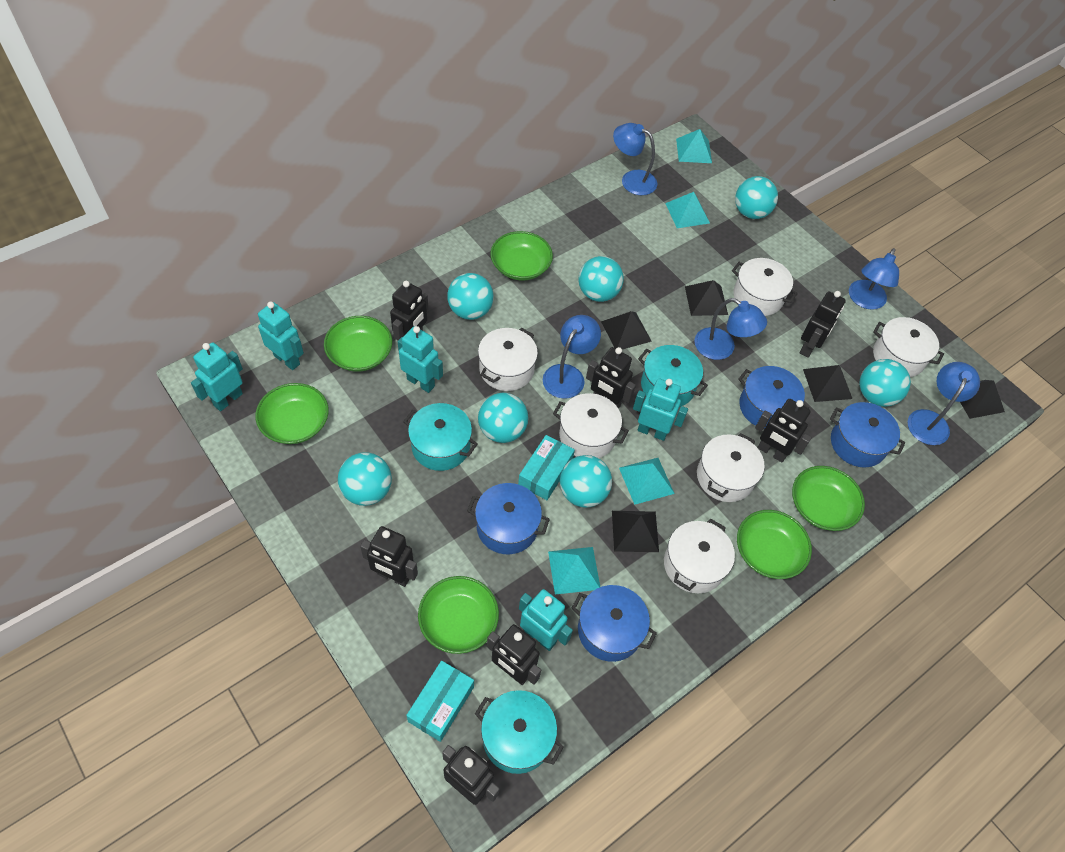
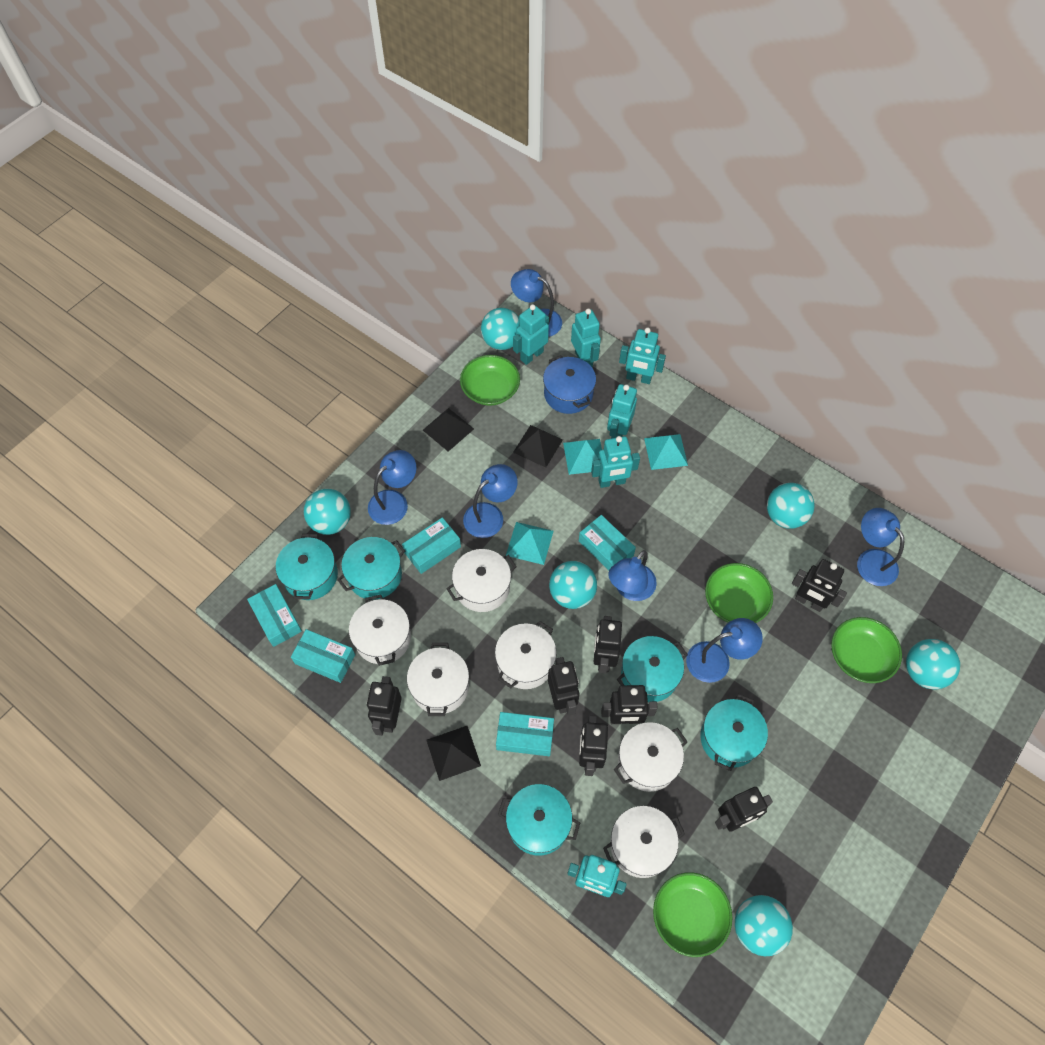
black pyramid: 5 -> 3
blue lamp: 5 -> 6
blue pot: 4 -> 1
green bowl: 6 -> 4
turquoise ball: 7 -> 6
turquoise box: 2 -> 5
turquoise pot: 3 -> 5
turquoise pyramid: 4 -> 3
turquoise robot: 5 -> 6

